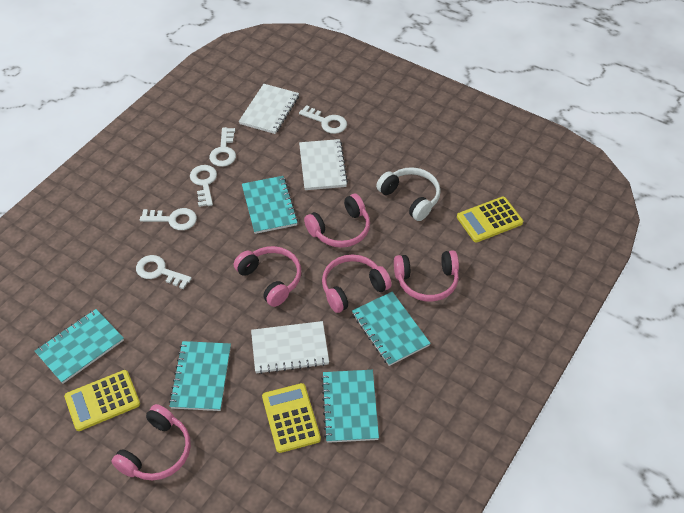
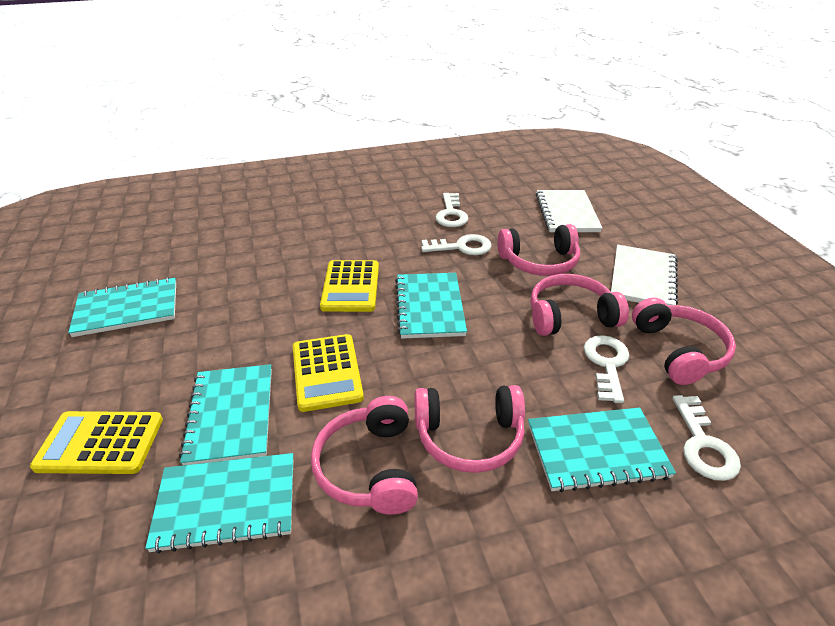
white headphones: 1 -> 0
white key: 5 -> 4
white notebook: 3 -> 2

